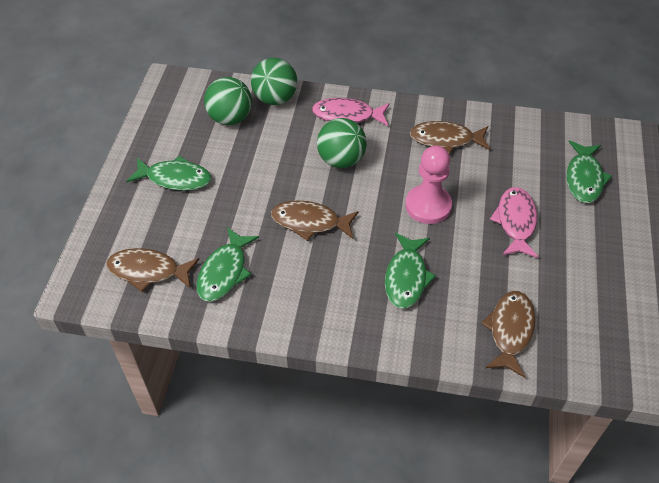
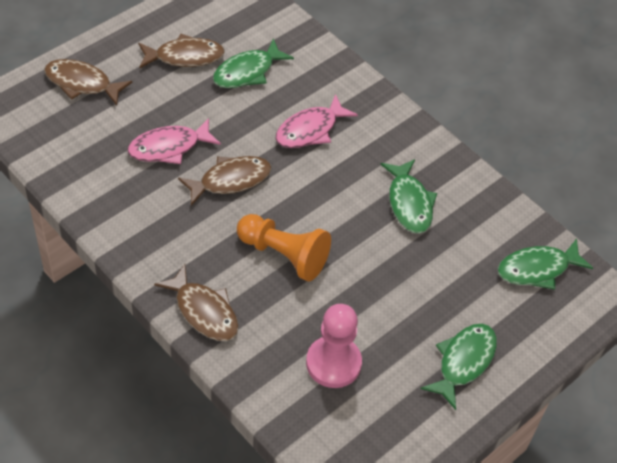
green ball: 3 -> 0
orange pawn: 0 -> 1

